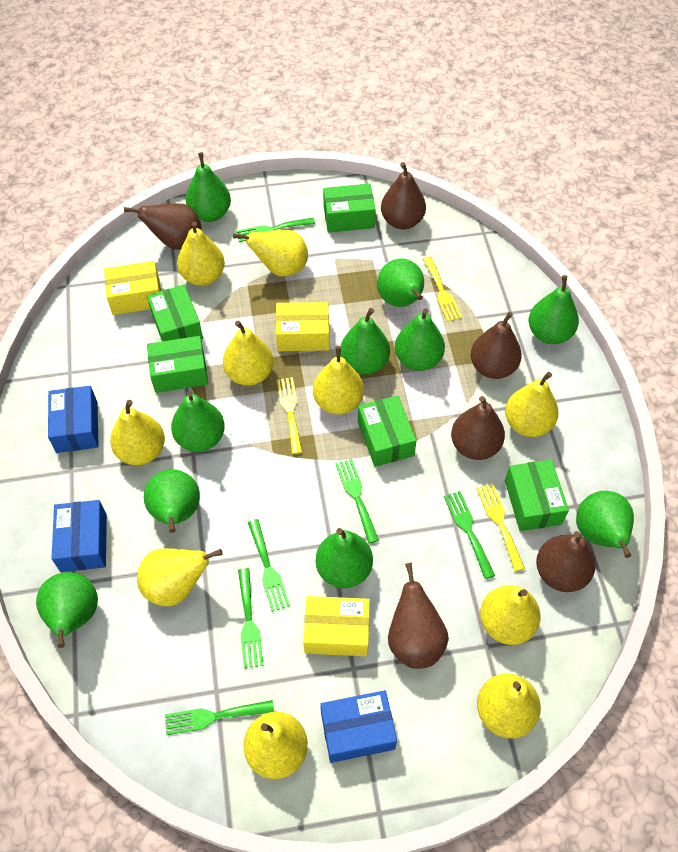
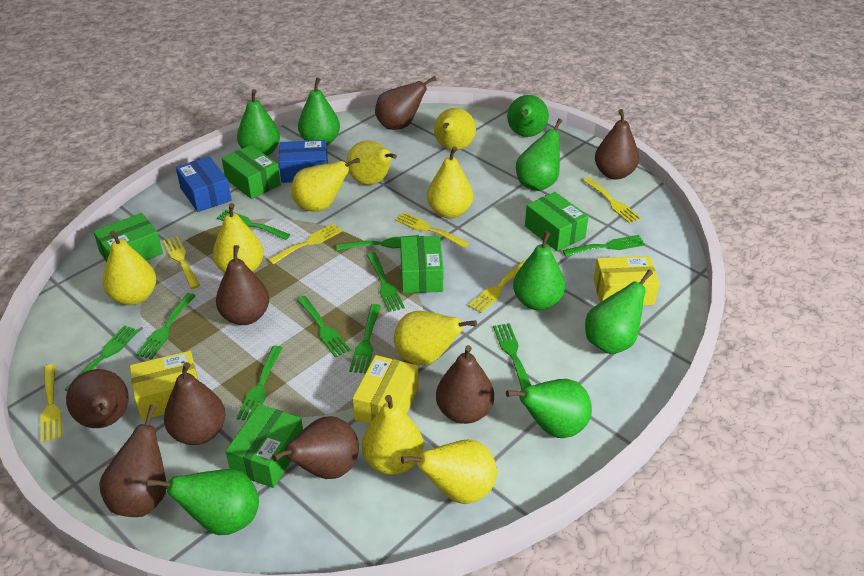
blue box: 3 -> 2
brown pear: 6 -> 8
green fork: 6 -> 10
green pear: 10 -> 8
yellow fork: 3 -> 6
yellow pear: 10 -> 9

